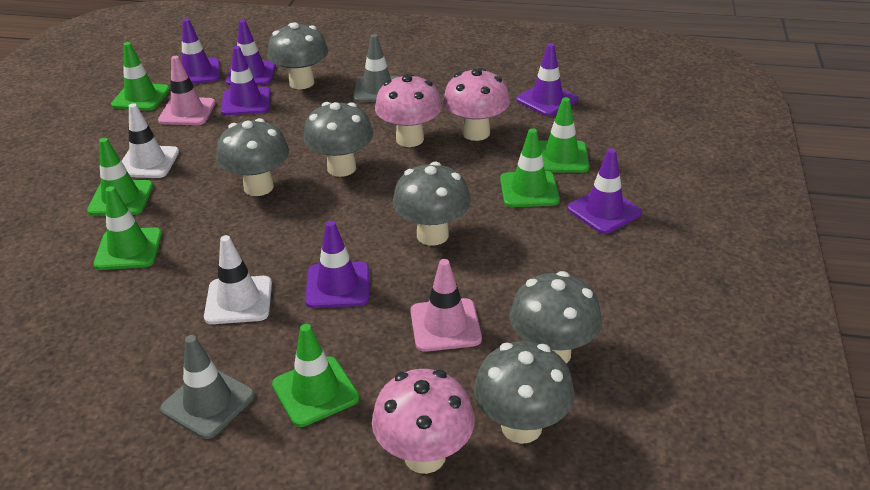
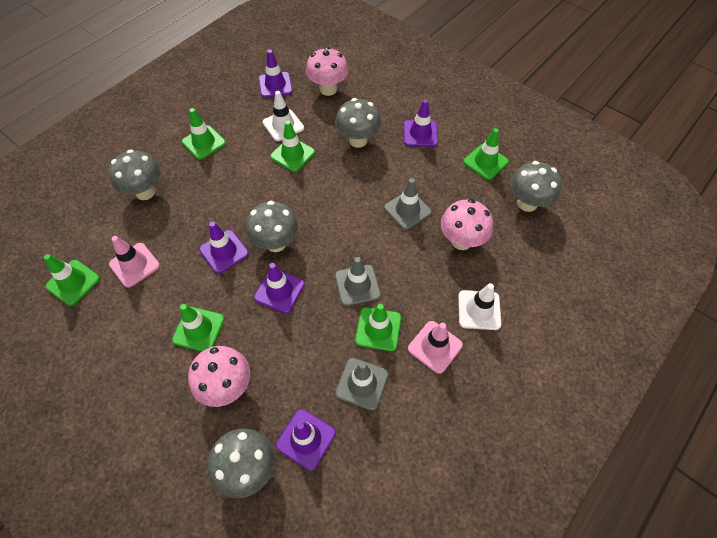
grey mushroom: 6 -> 5
grey traffic cone: 2 -> 3
purple traffic cone: 6 -> 5

